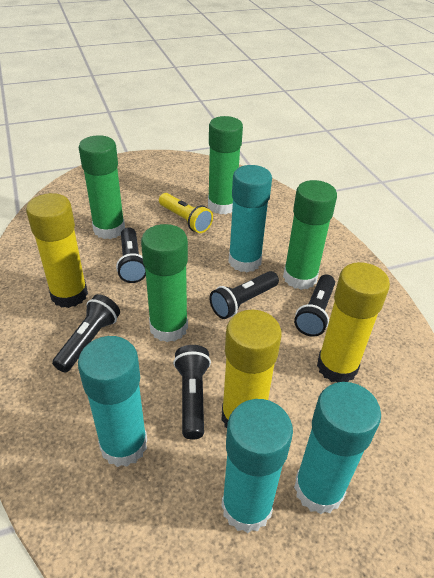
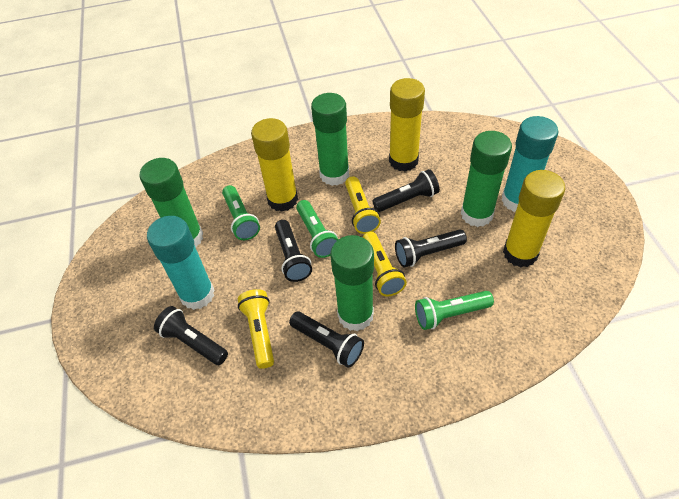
green flashlight: 0 -> 3
turquoise glue stick: 4 -> 2
yellow flashlight: 1 -> 3

